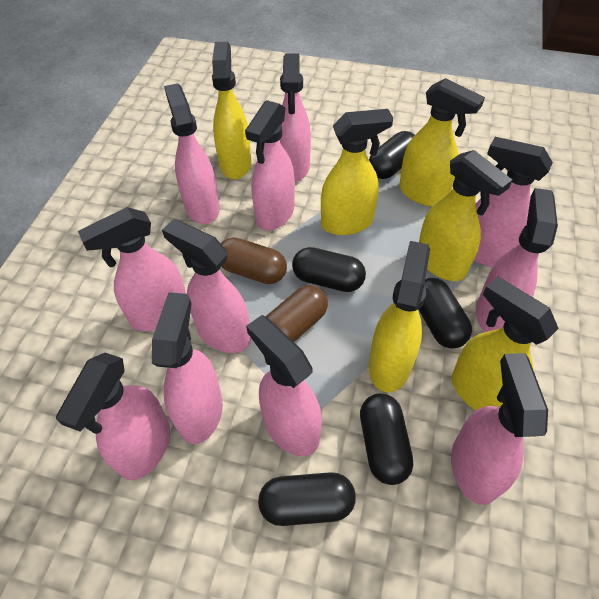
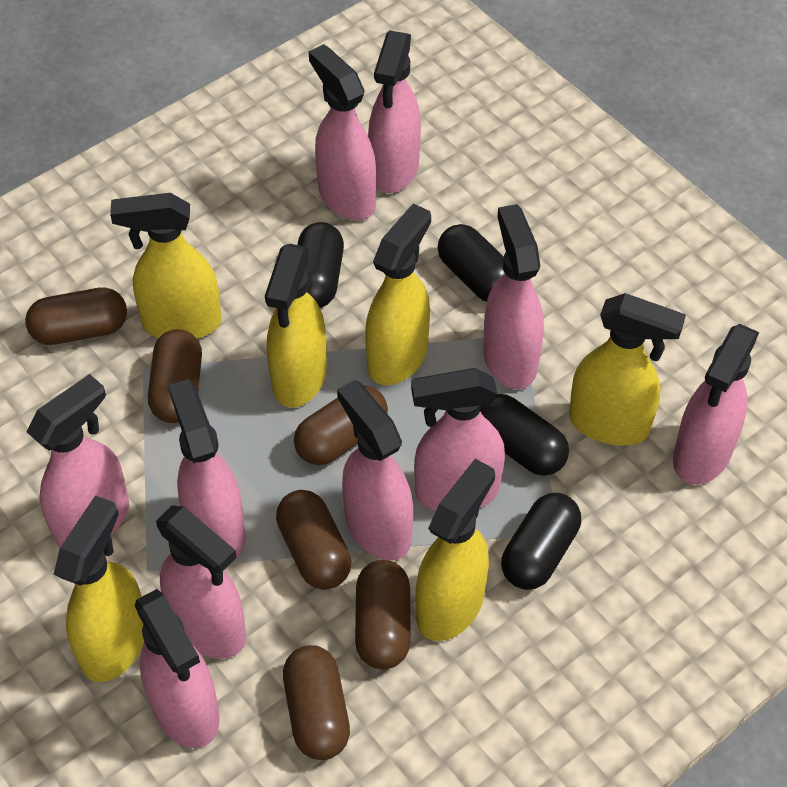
black capsule: 5 -> 4
brown capsule: 2 -> 6
pink spray bottle: 11 -> 10

